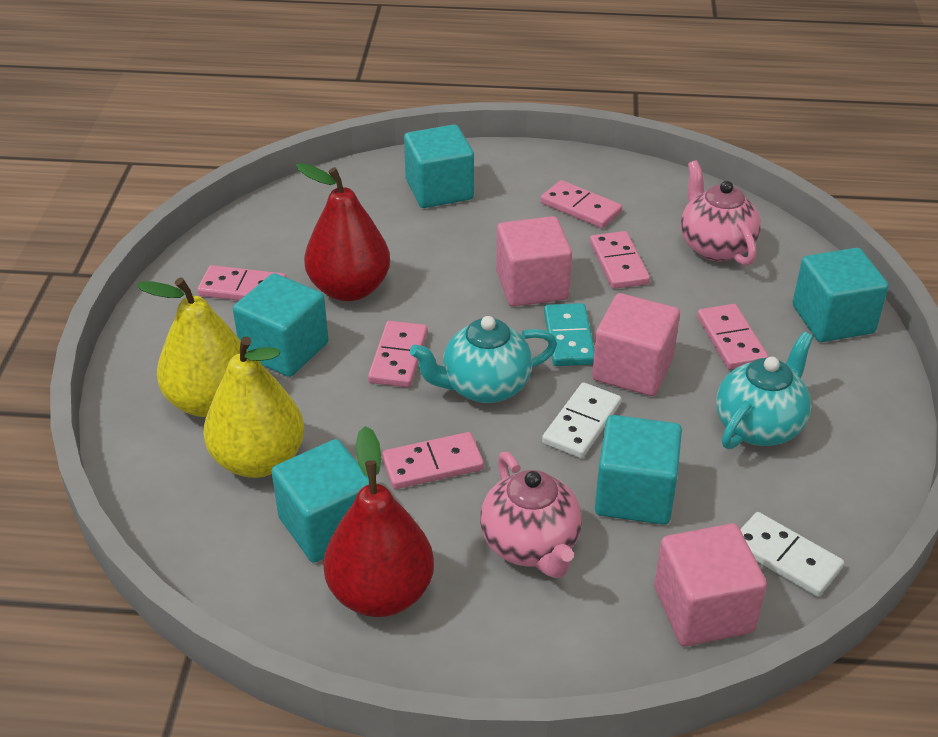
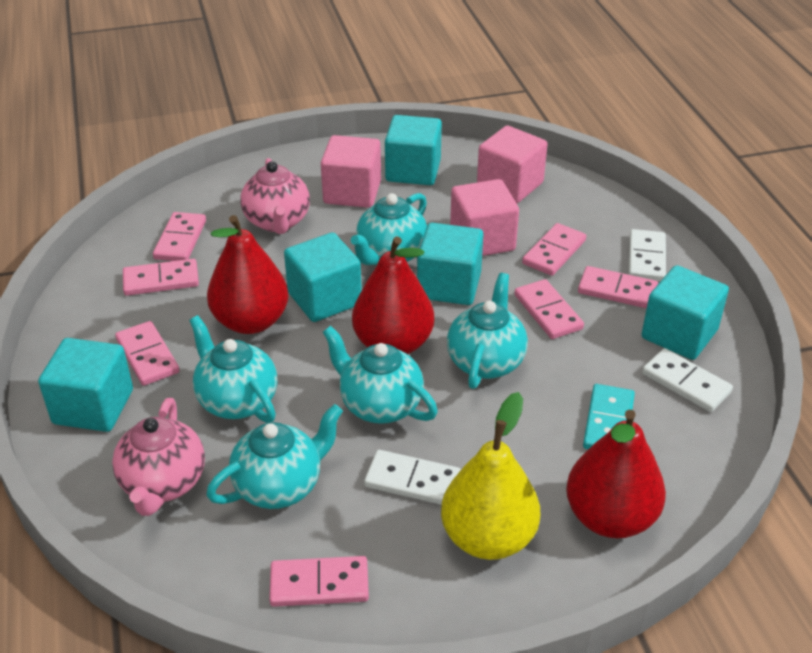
pink domino: 6 -> 7
red pear: 2 -> 3
turquoise teapot: 2 -> 5
white domino: 2 -> 3
yellow pear: 2 -> 1

